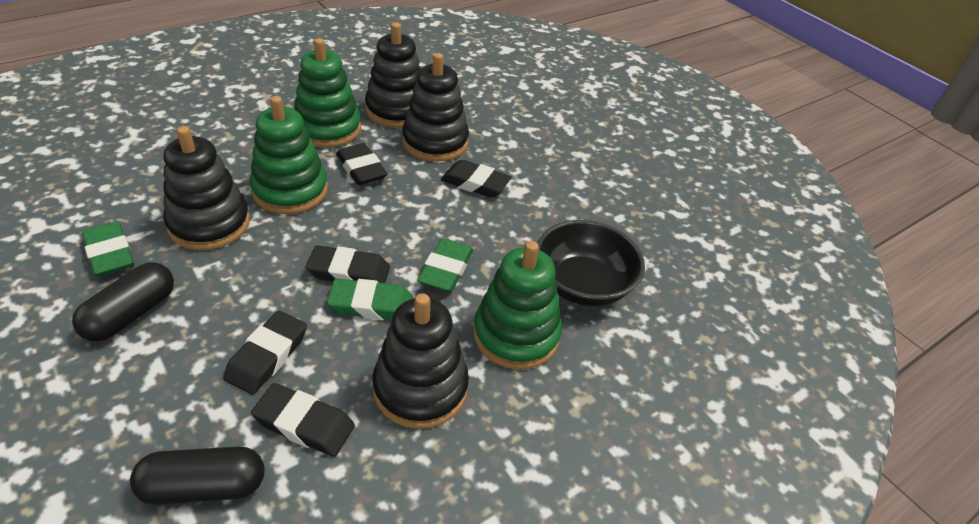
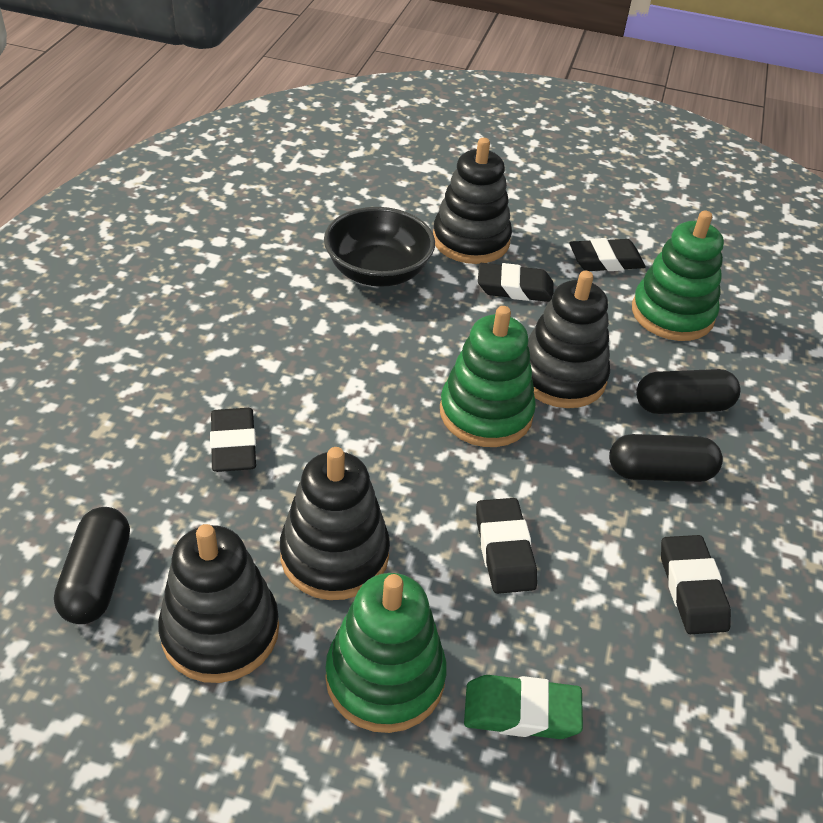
black capsule: 2 -> 3
green eraser: 3 -> 1

